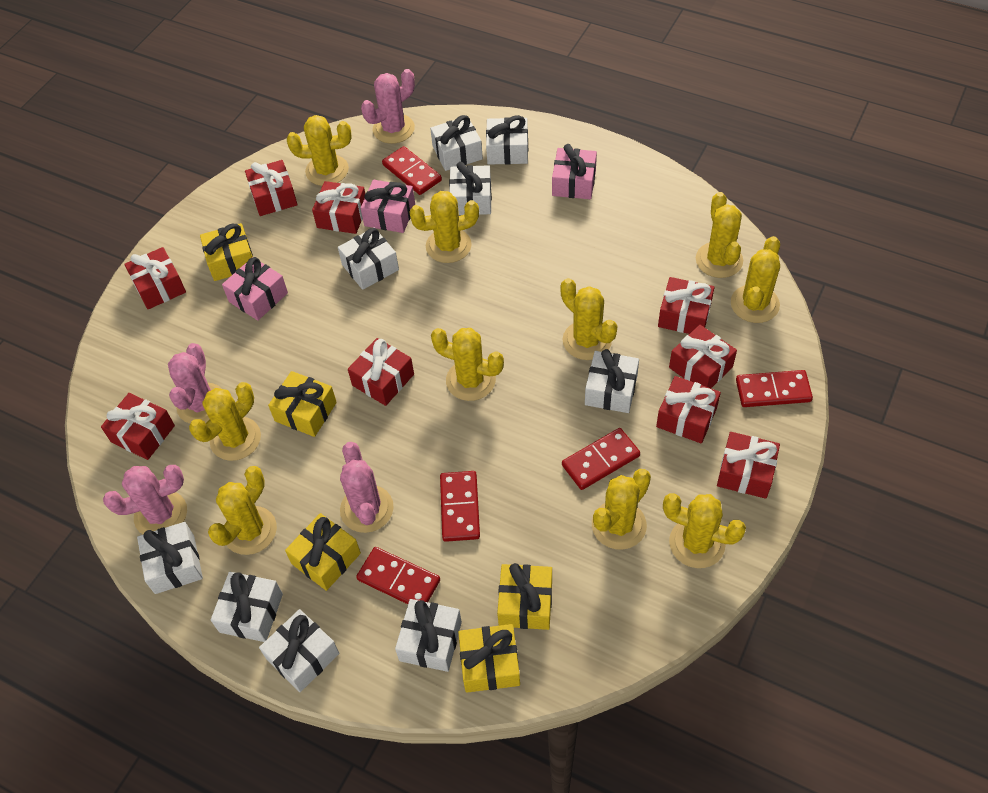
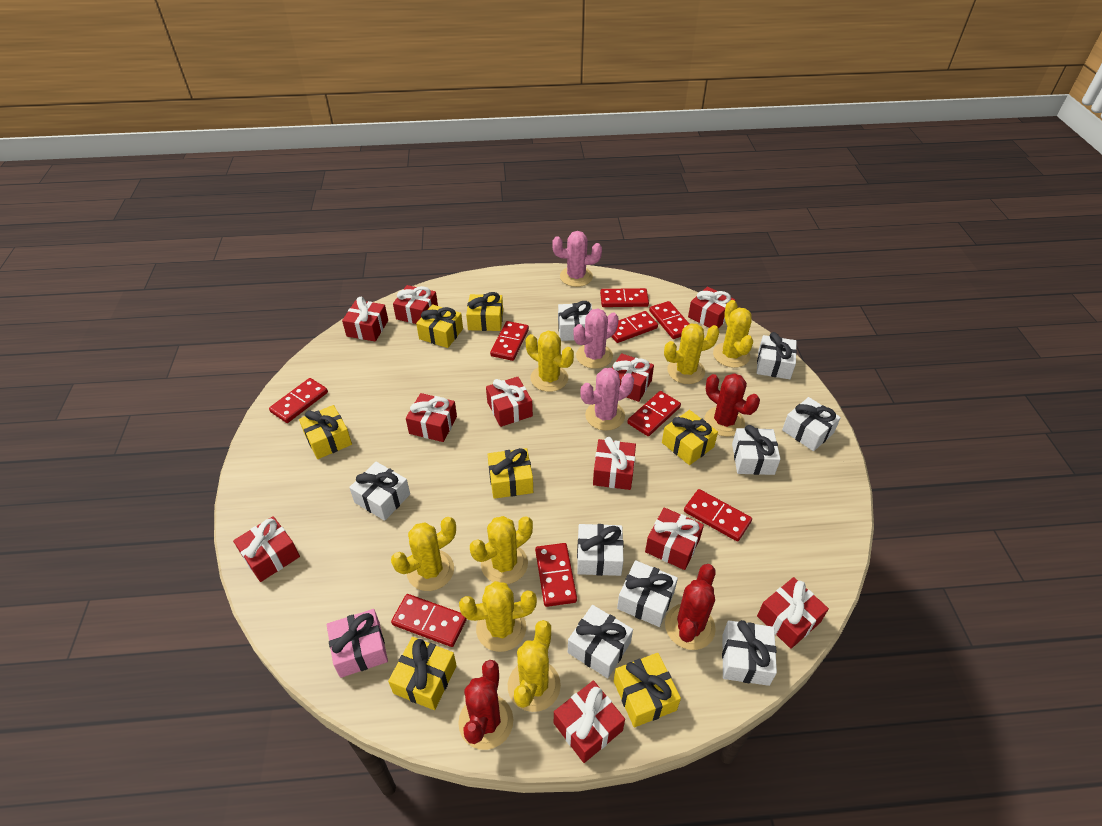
pink cactus: 4 -> 3
pink gift: 3 -> 1
red cactus: 0 -> 3
red domino: 5 -> 9
red gift: 9 -> 11
yellow cactus: 10 -> 7
yellow gift: 5 -> 7

